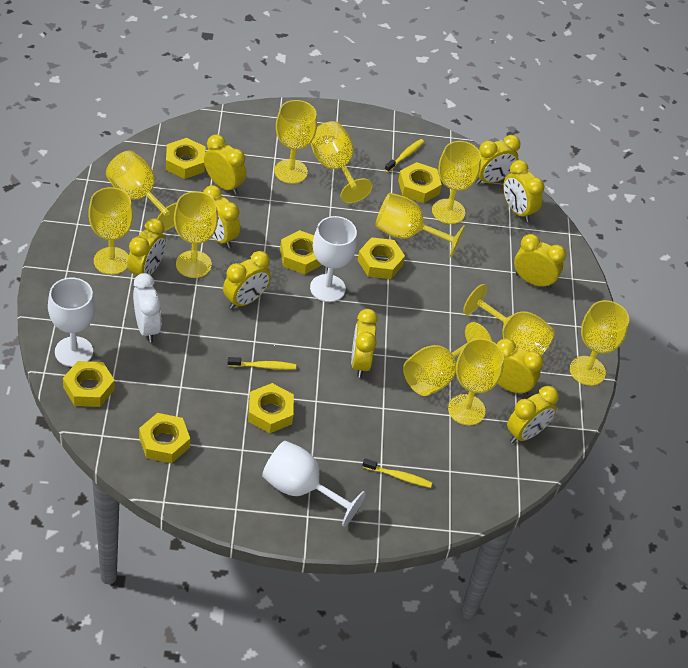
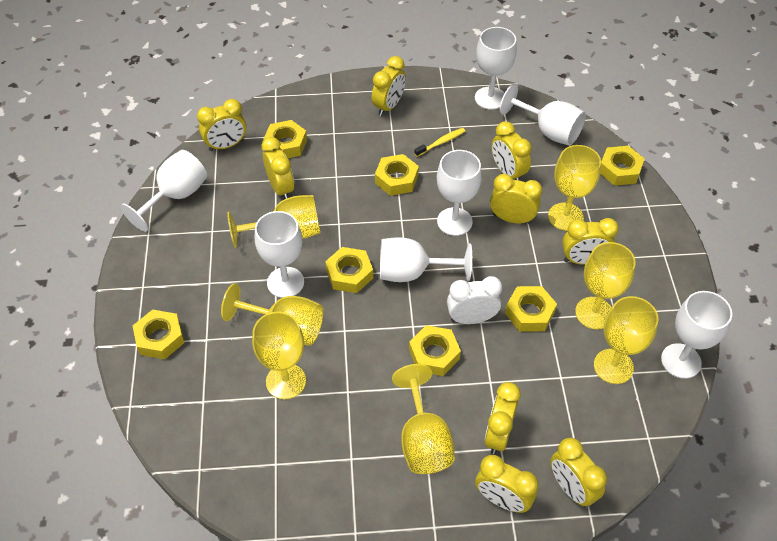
white goblet: 3 -> 7
yellow clock: 10 -> 9
yellow goblet: 11 -> 7
yellow toothbrush: 3 -> 1

